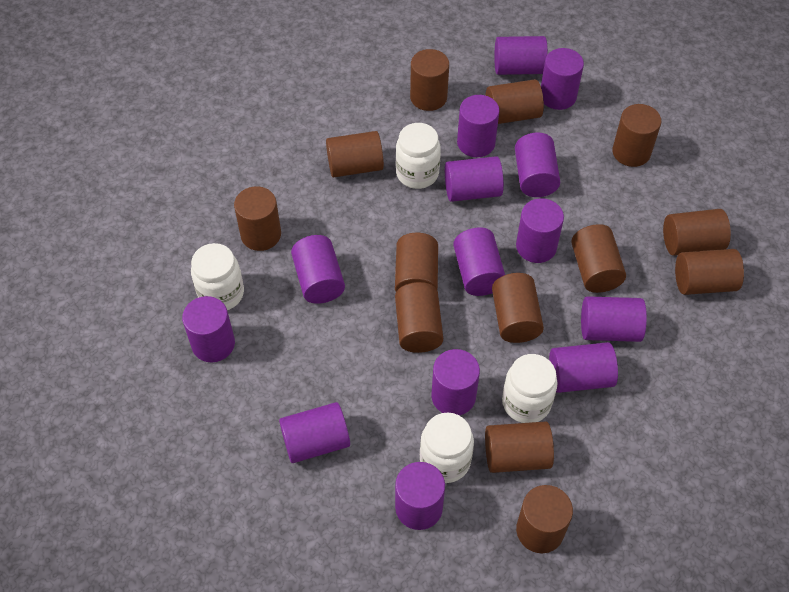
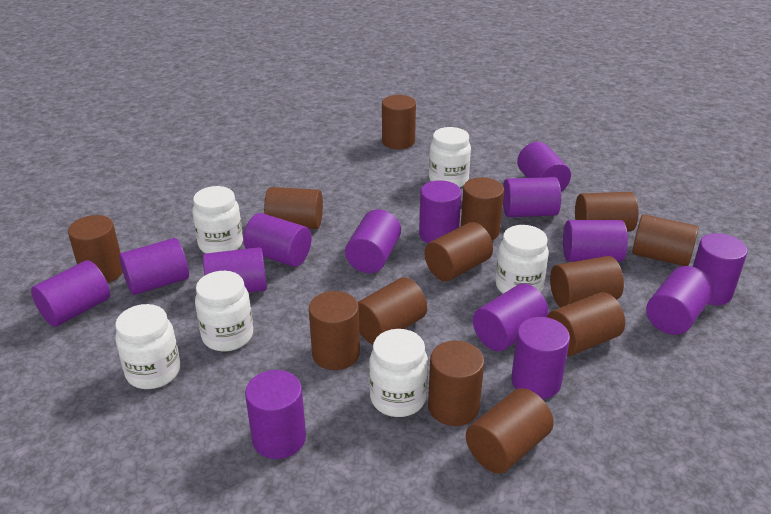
white jar: 4 -> 6

